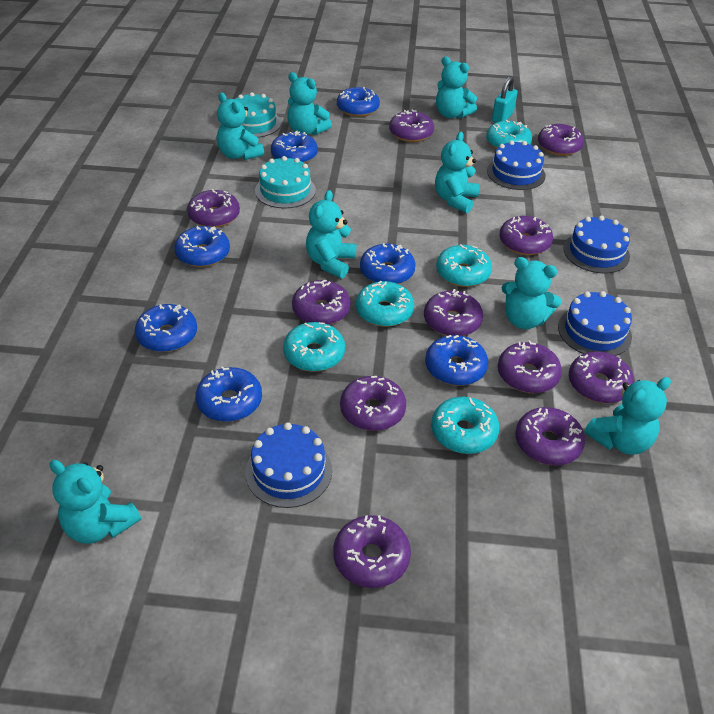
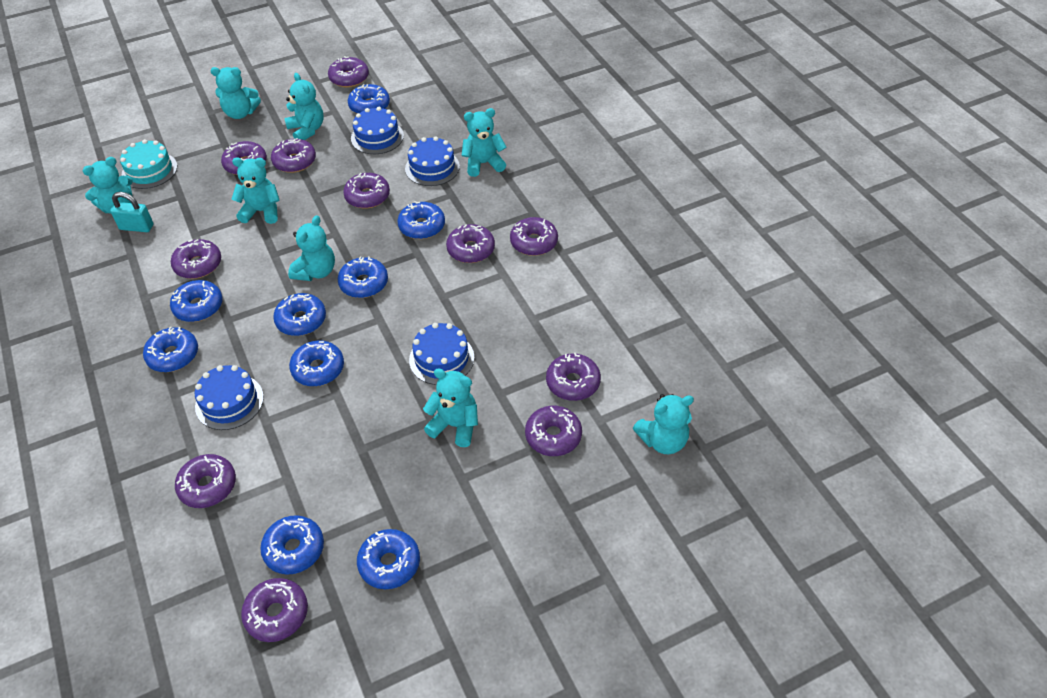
blue donut: 7 -> 9
turquoise cake: 2 -> 1
turquoise donut: 5 -> 0

